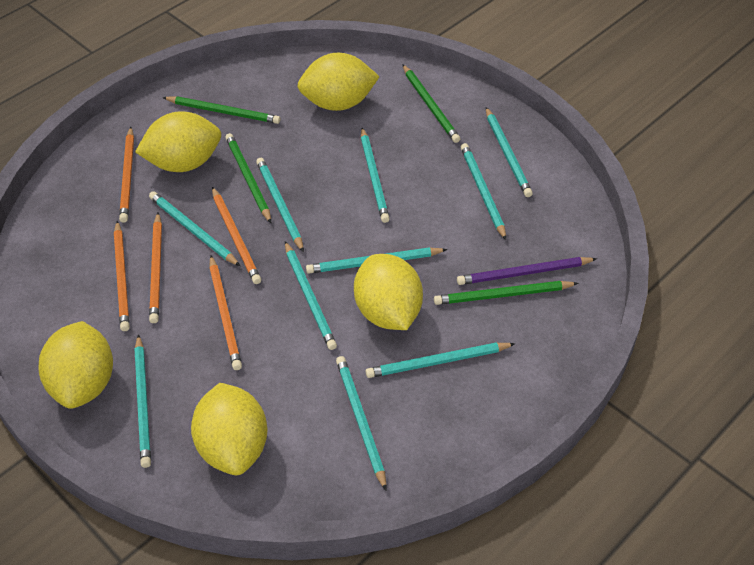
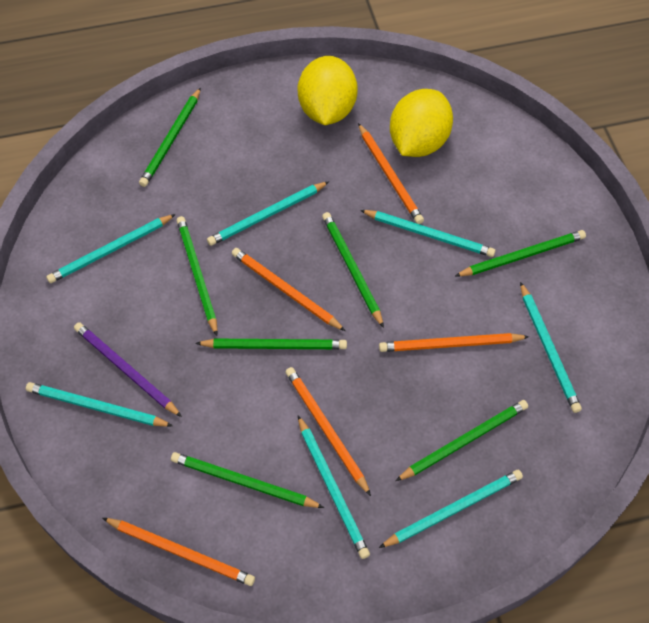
green pencil: 4 -> 7
turquoise pencil: 10 -> 7
yellow lemon: 5 -> 2

